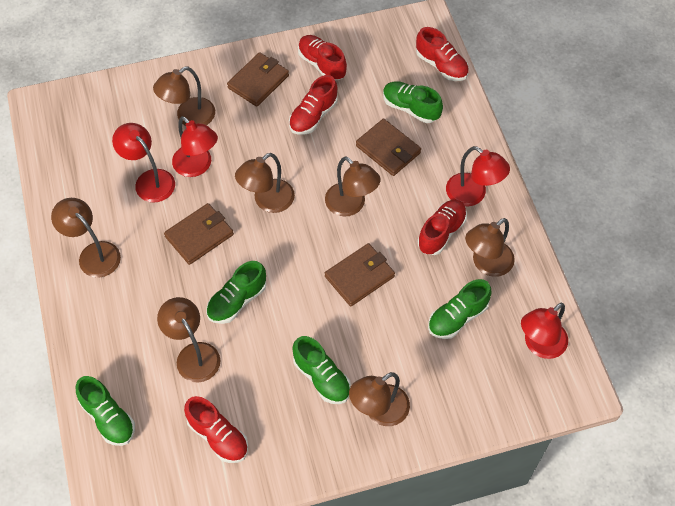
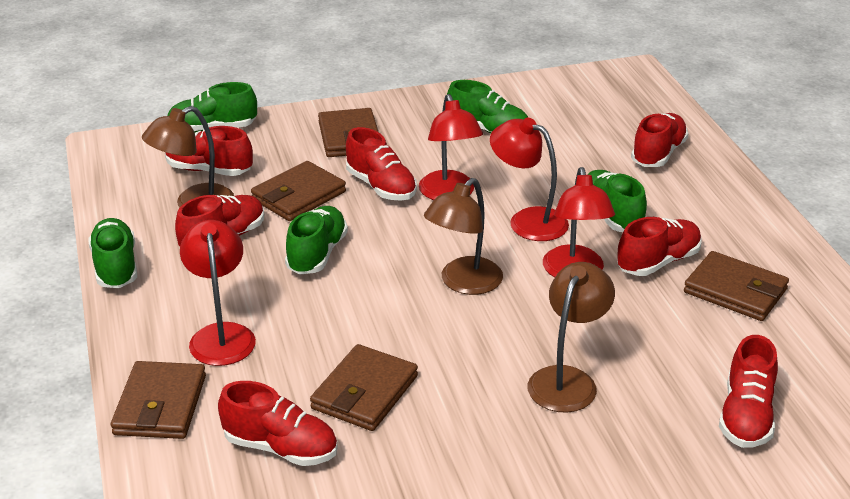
brown lamp: 7 -> 3
brown wallet: 4 -> 5
red shoe: 5 -> 7

